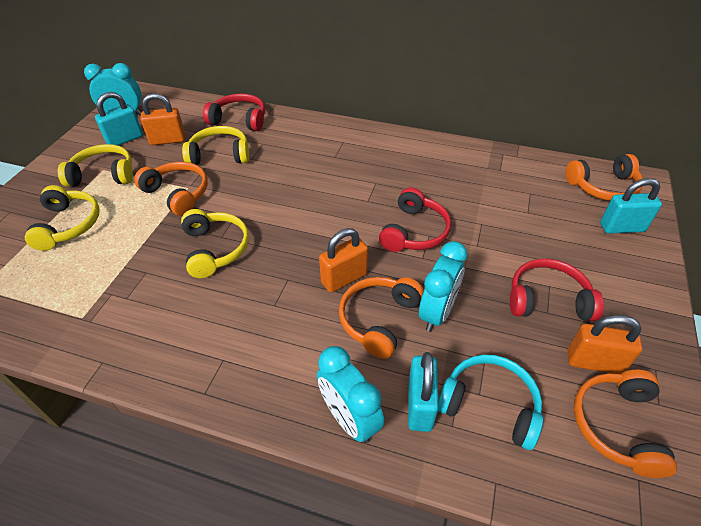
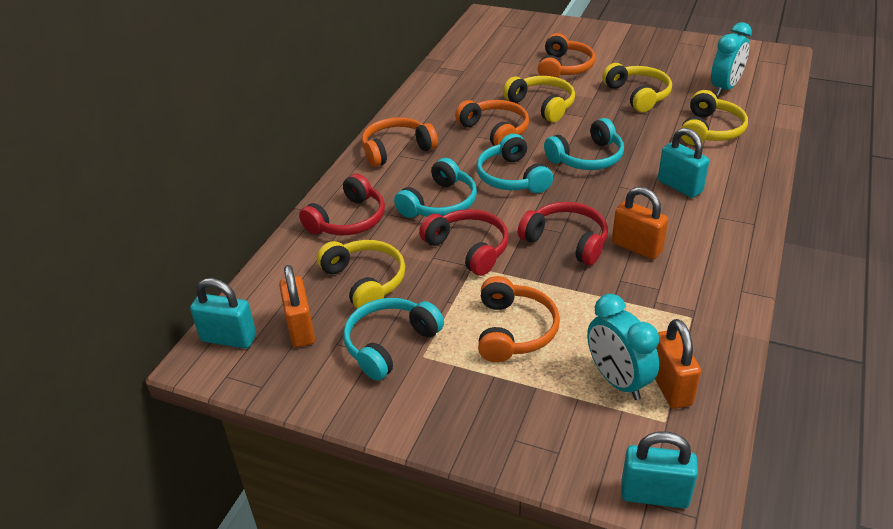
turquoise clock: 3 -> 2
turquoise headphones: 1 -> 4

